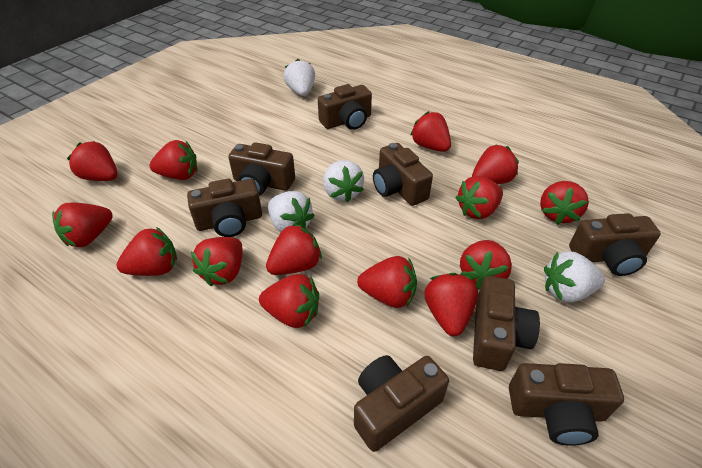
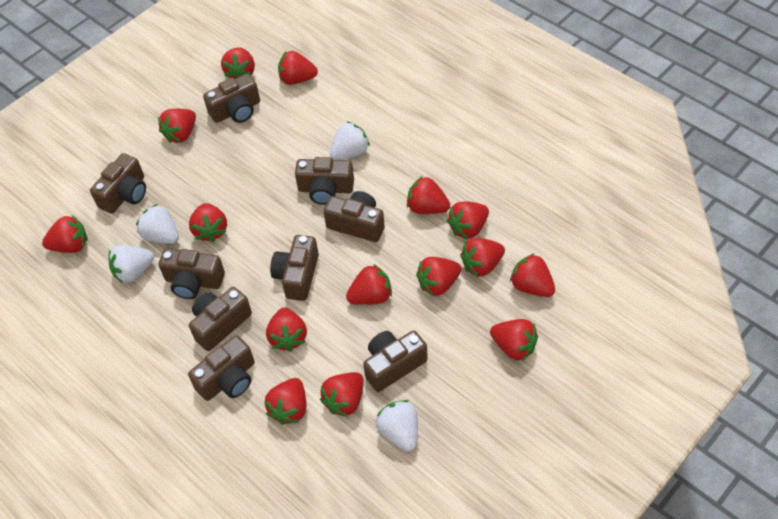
brown camera: 8 -> 9
red strawberry: 14 -> 15

